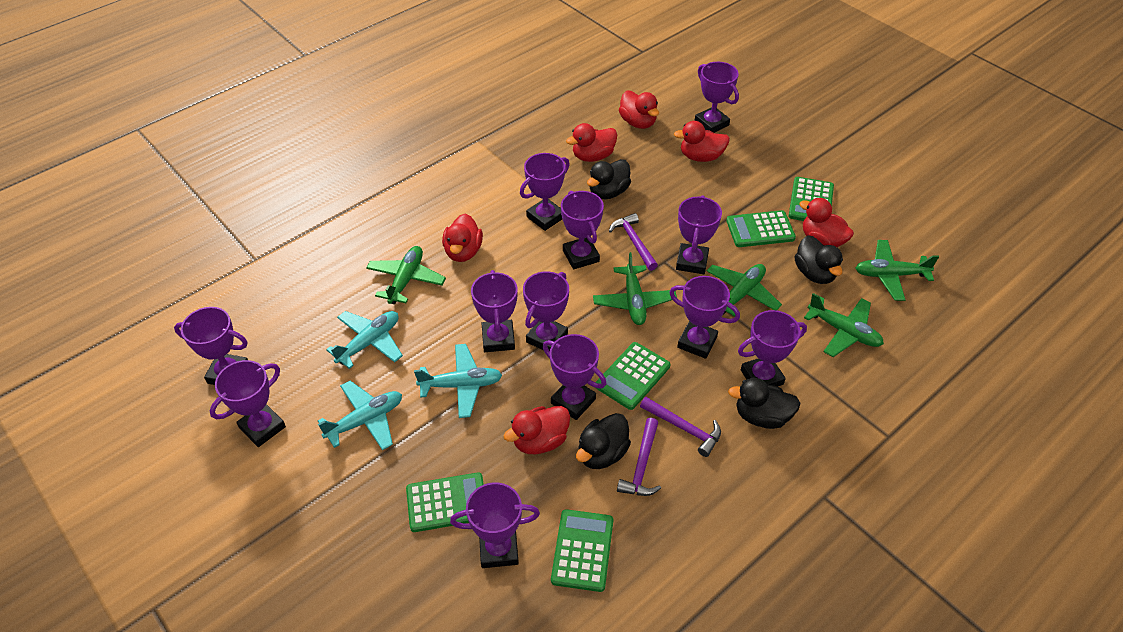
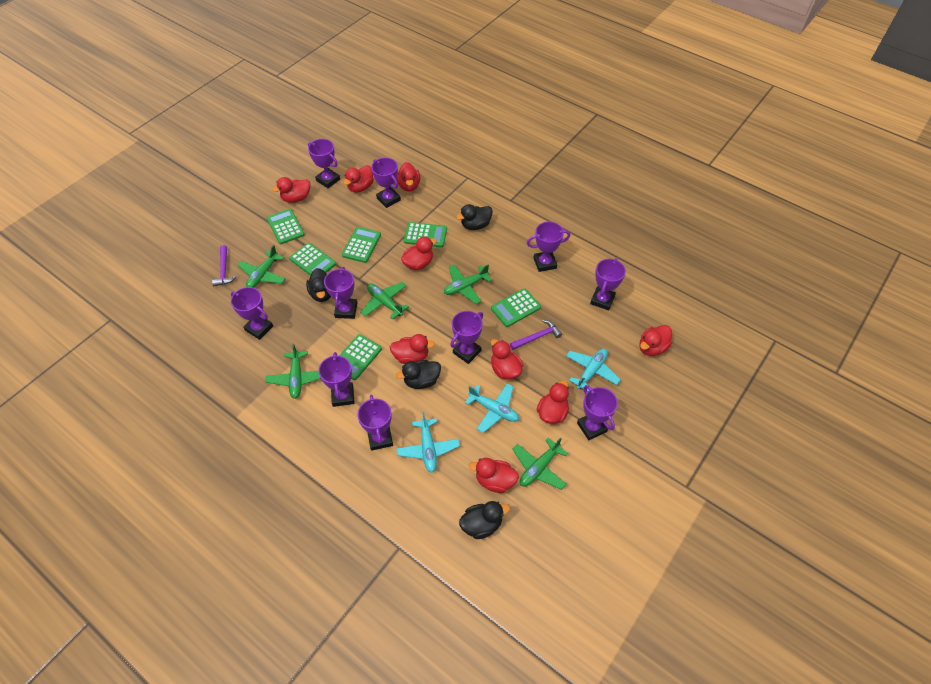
green calculator: 5 -> 6
purple hammer: 3 -> 2
purple trophy: 12 -> 10
red duck: 6 -> 9

